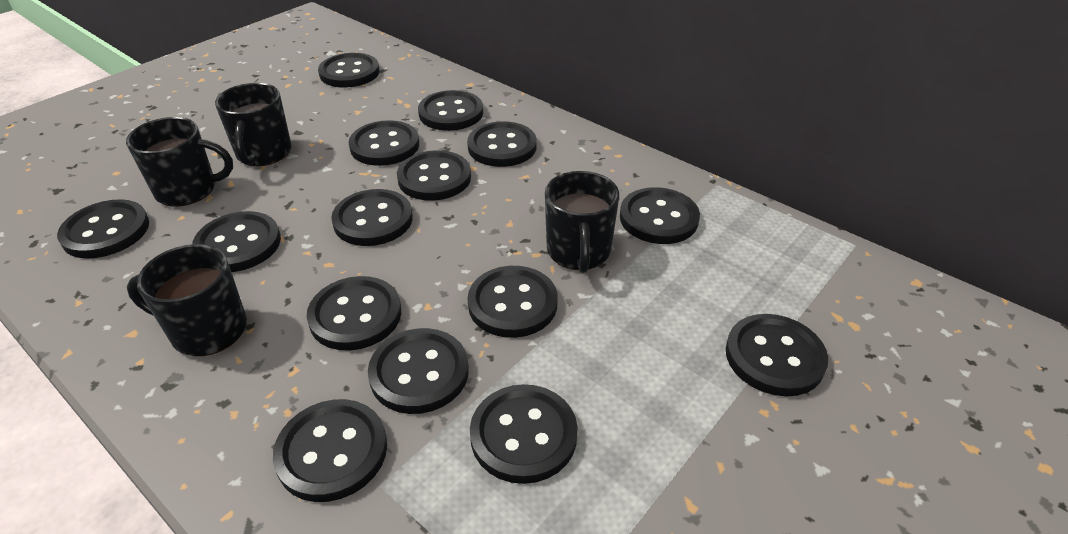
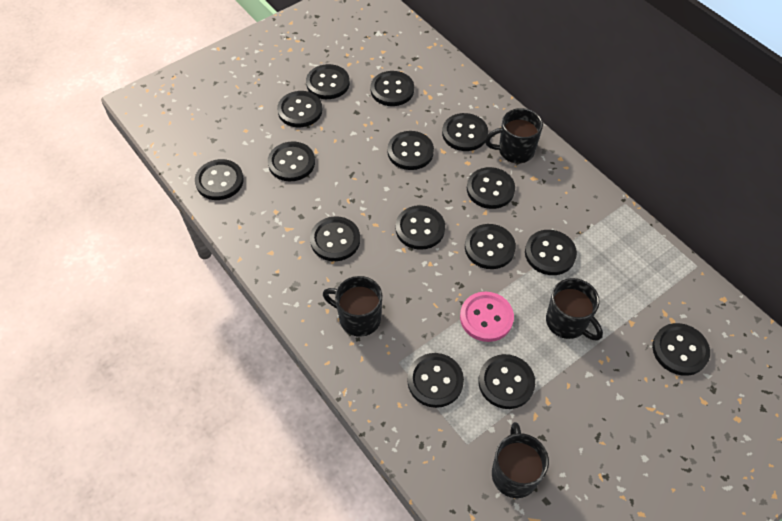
pink button: 0 -> 1

